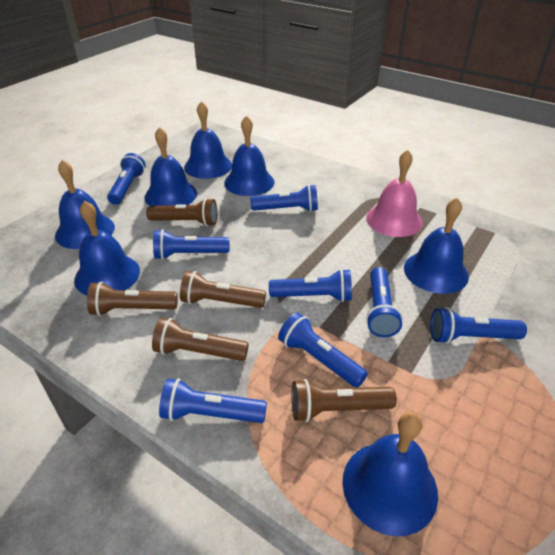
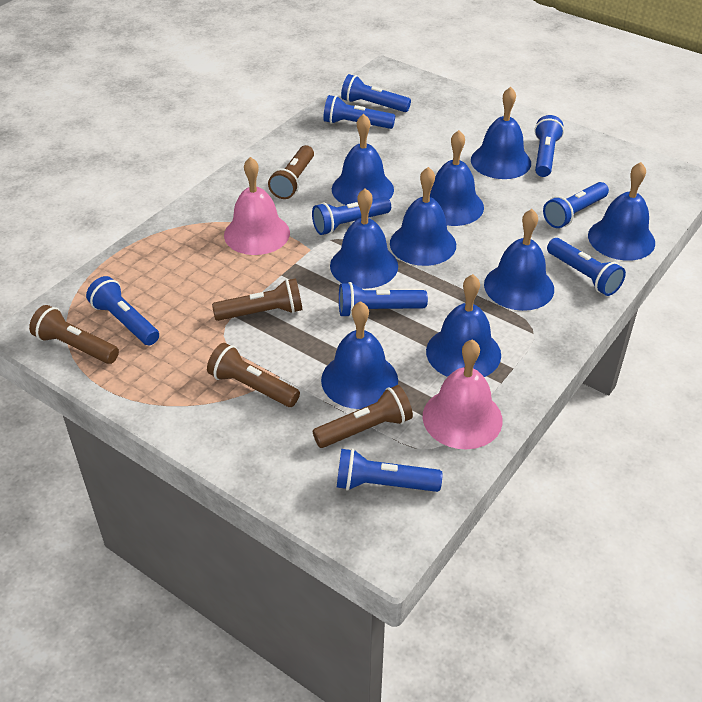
blue bell: 7 -> 9
blue flashlight: 8 -> 9
pink bell: 1 -> 2

